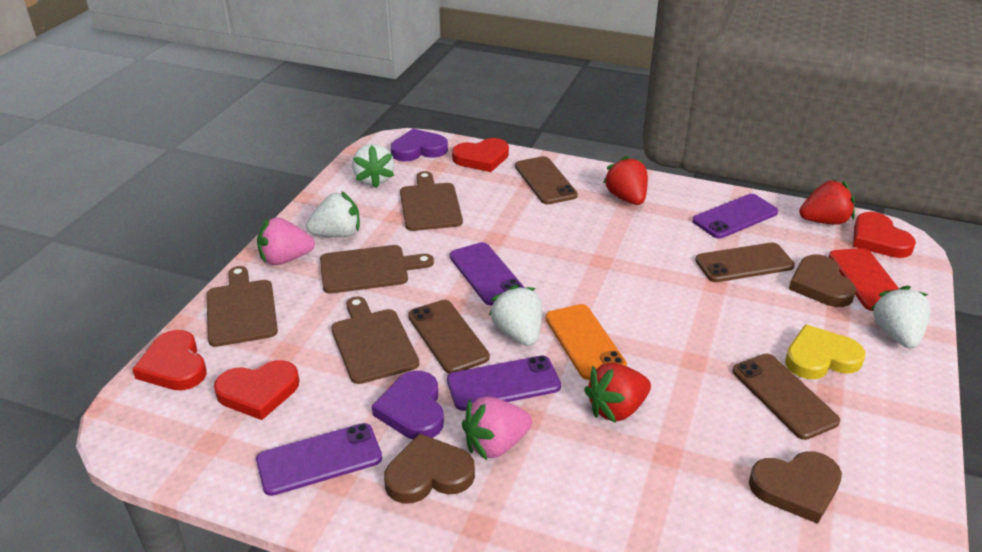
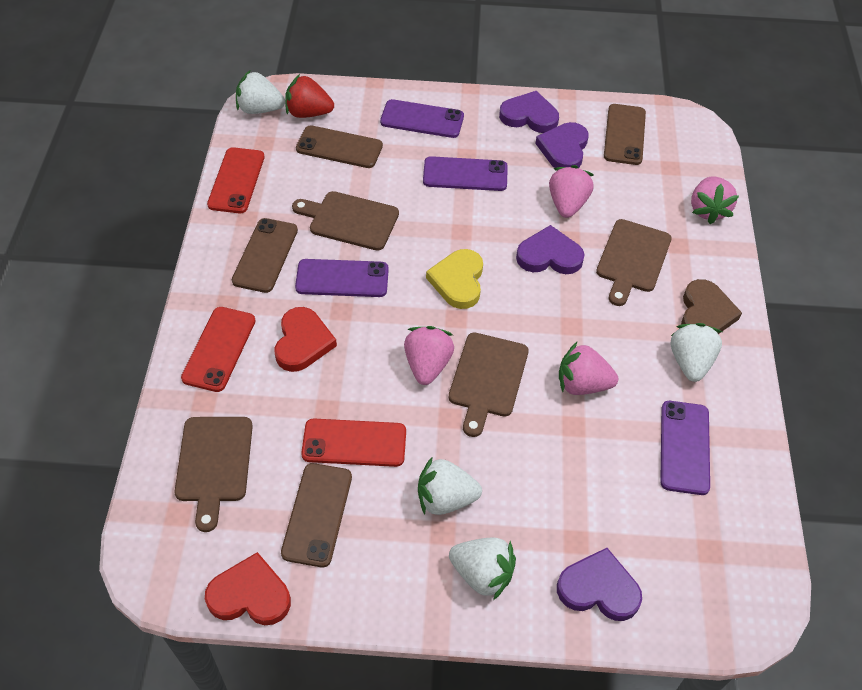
brown heart: 3 -> 1
orange phone: 1 -> 0
pink strawberry: 2 -> 4
purple heart: 2 -> 4
red heart: 4 -> 2
red phone: 1 -> 3
red strawberry: 3 -> 1

